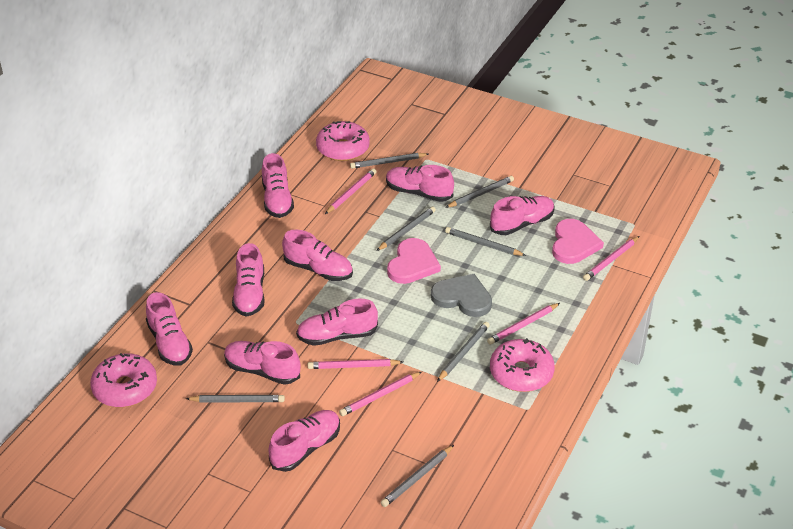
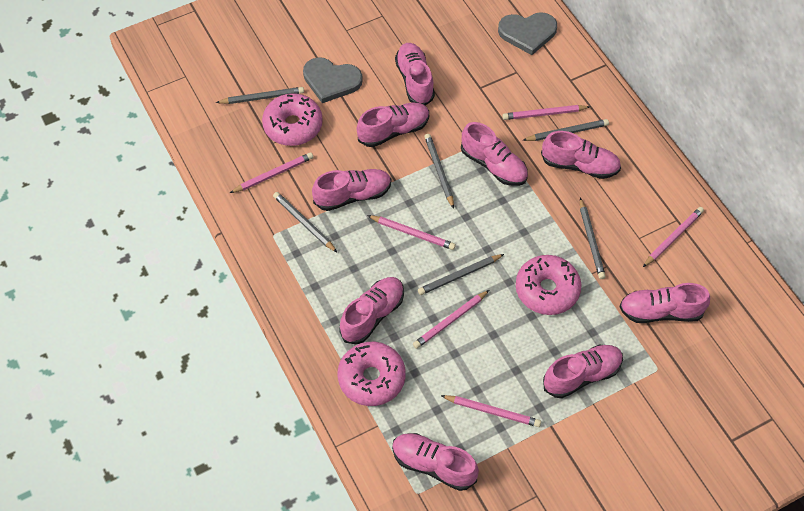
grey heart: 1 -> 2
grey pencil: 7 -> 6
pink heart: 2 -> 0
pink pencil: 5 -> 6

